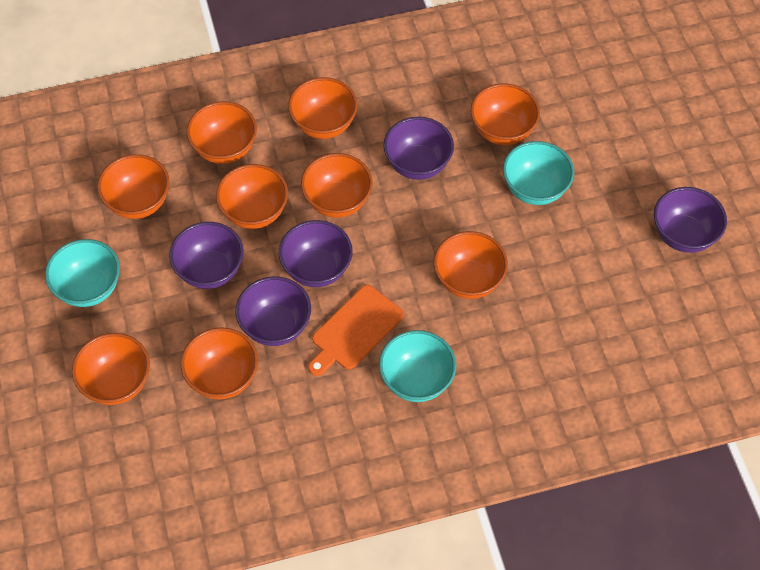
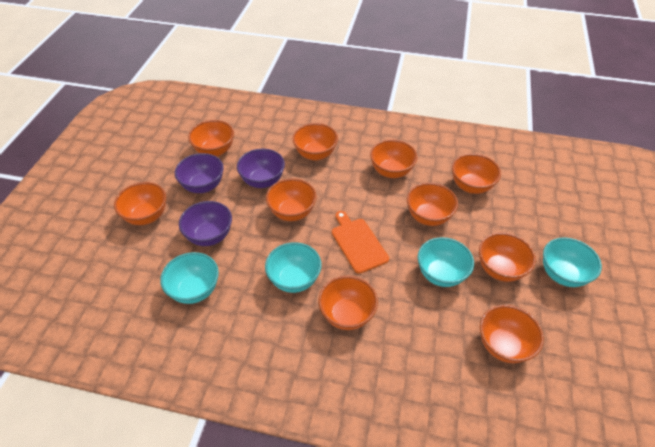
orange bowl: 9 -> 10
purple bowl: 5 -> 3
turquoise bowl: 3 -> 4

